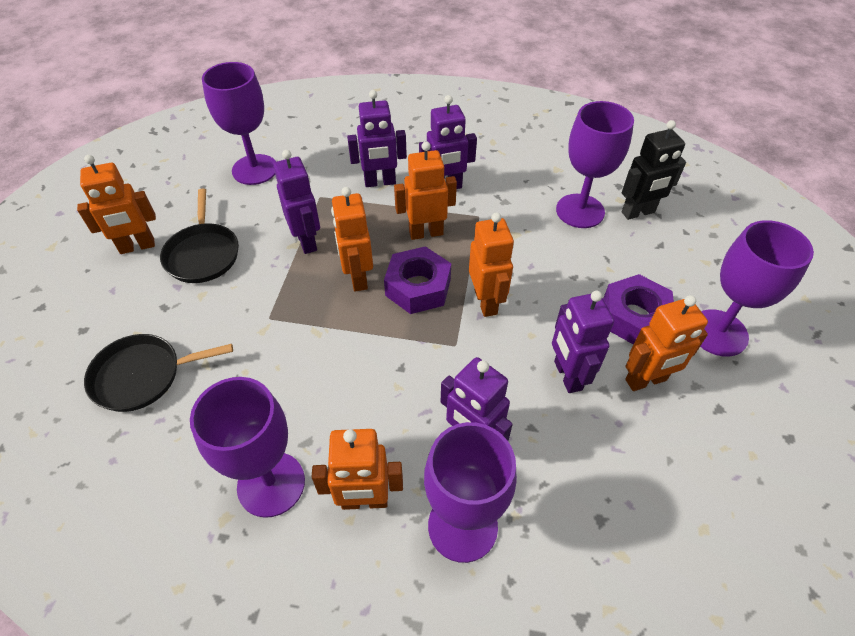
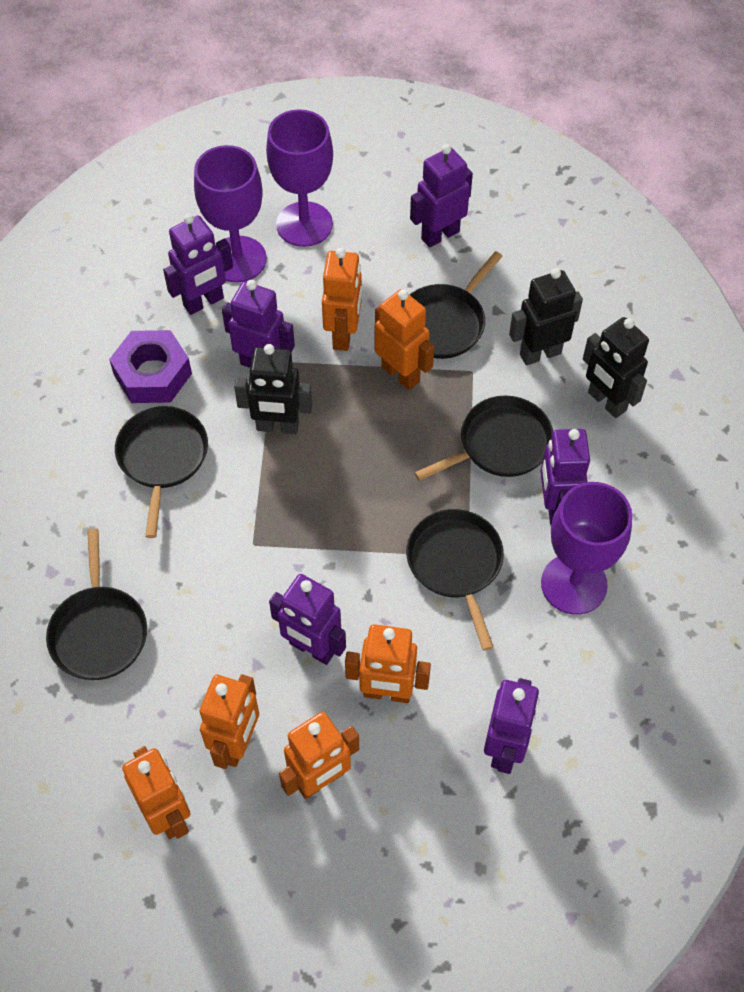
black pan: 2 -> 5
black robot: 1 -> 3
purple goblet: 5 -> 3
purple nut: 2 -> 1
purple robot: 5 -> 6

